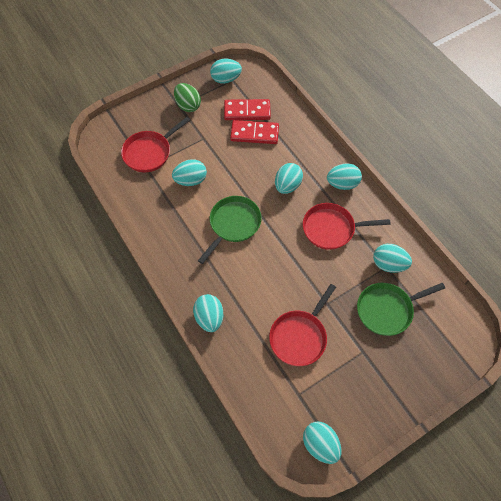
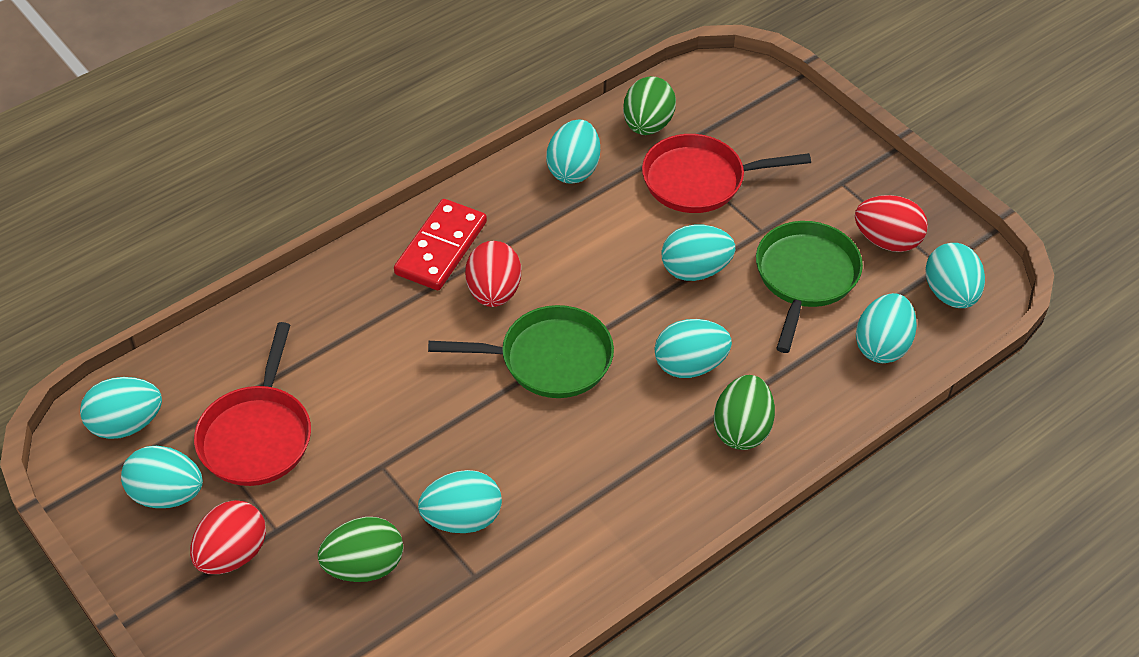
green egg: 1 -> 3
red domino: 2 -> 1
red egg: 0 -> 3
red pan: 3 -> 2
turquoise egg: 7 -> 8

